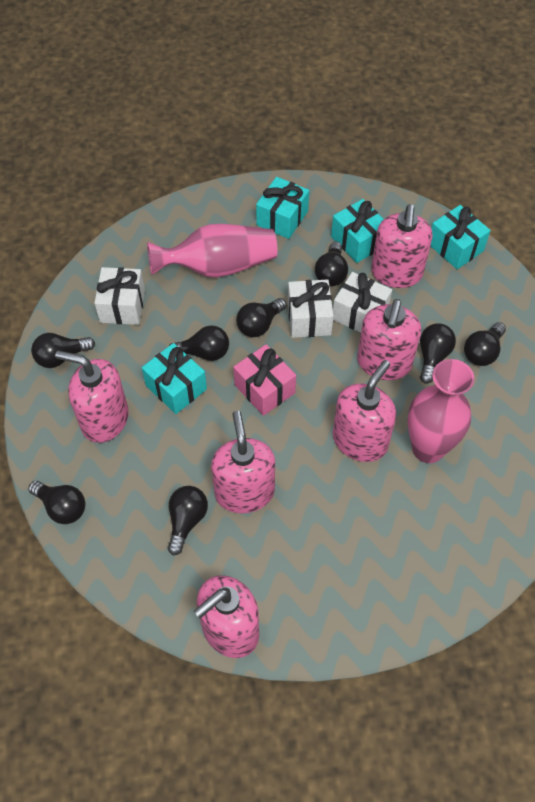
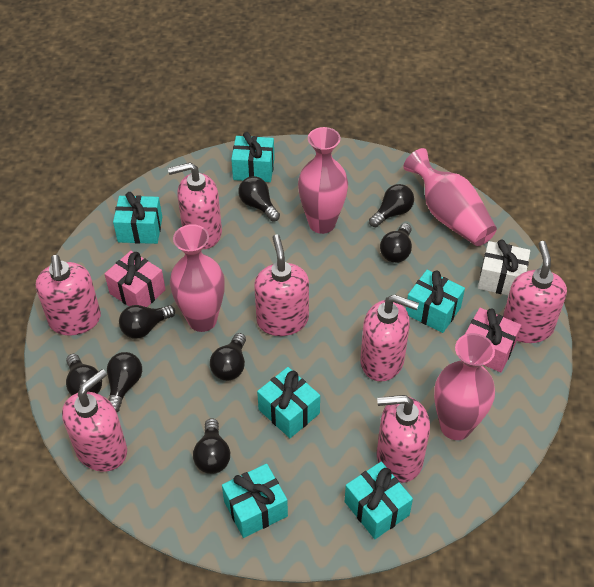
pink gift: 1 -> 2
pink soap dispenser: 6 -> 7
pink vase: 2 -> 4
turquoise gift: 4 -> 6
white gift: 3 -> 1

